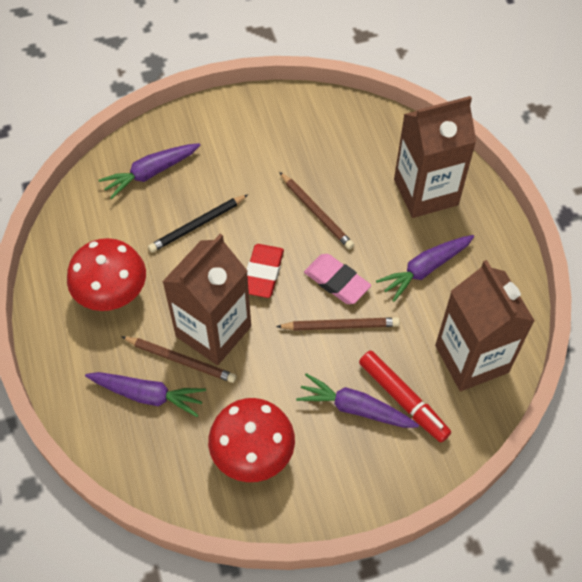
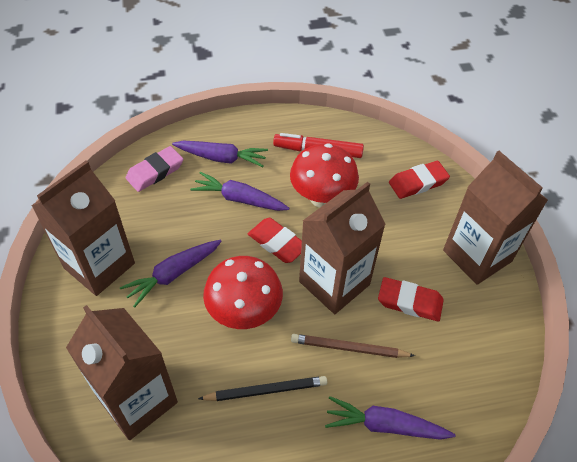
brown carton: 3 -> 4
brown pencil: 3 -> 1
red eraser: 1 -> 3

